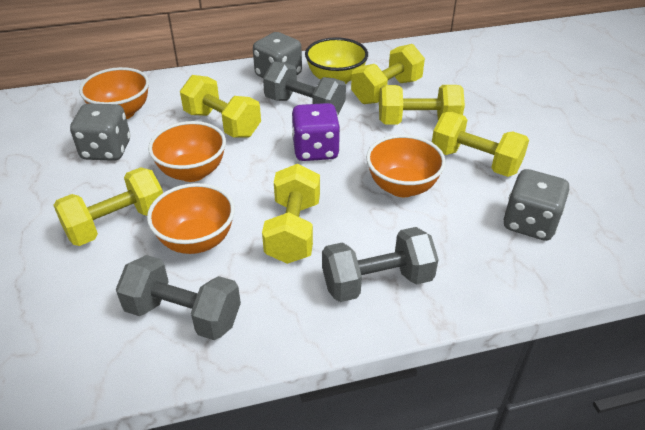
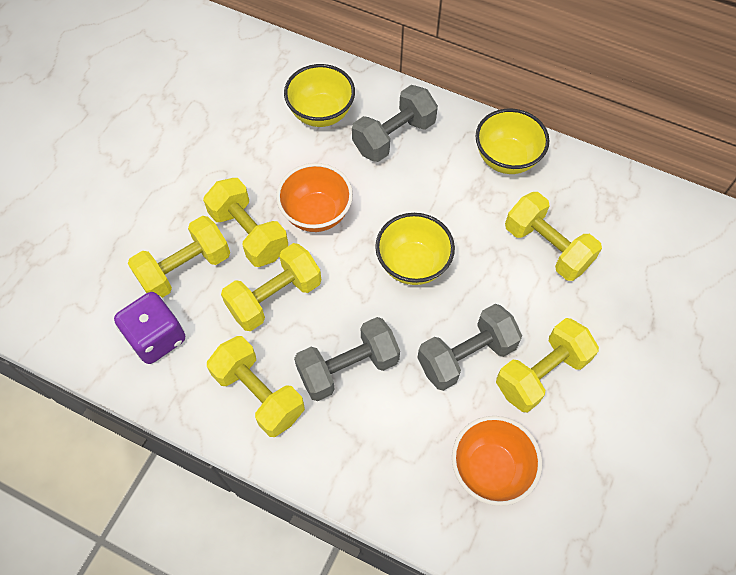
grey dice: 3 -> 0
orange bowl: 4 -> 2
yellow bowl: 1 -> 3

